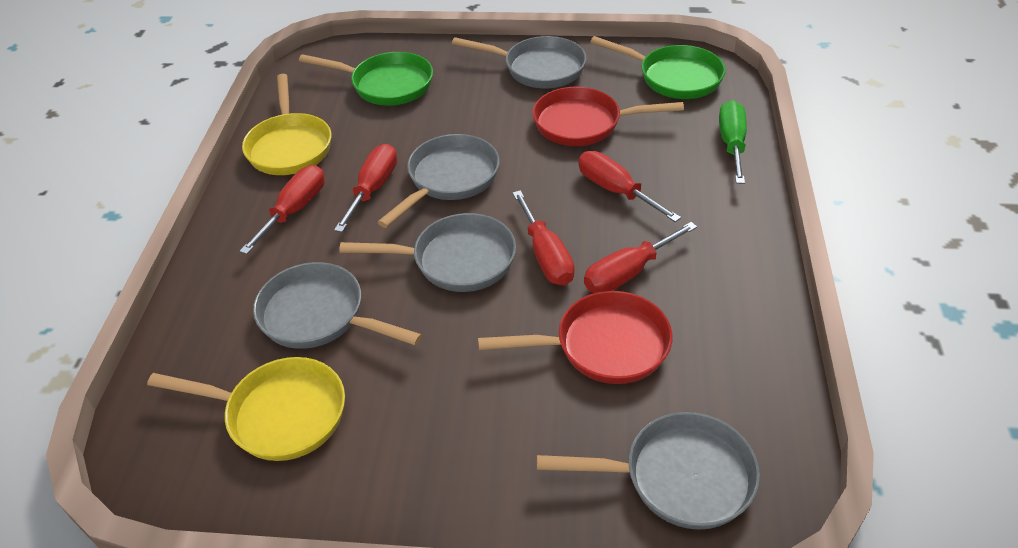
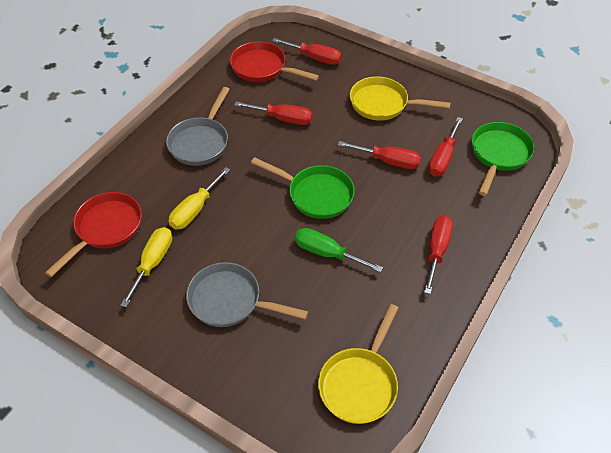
grey pan: 5 -> 2
yellow screwdriver: 0 -> 2

